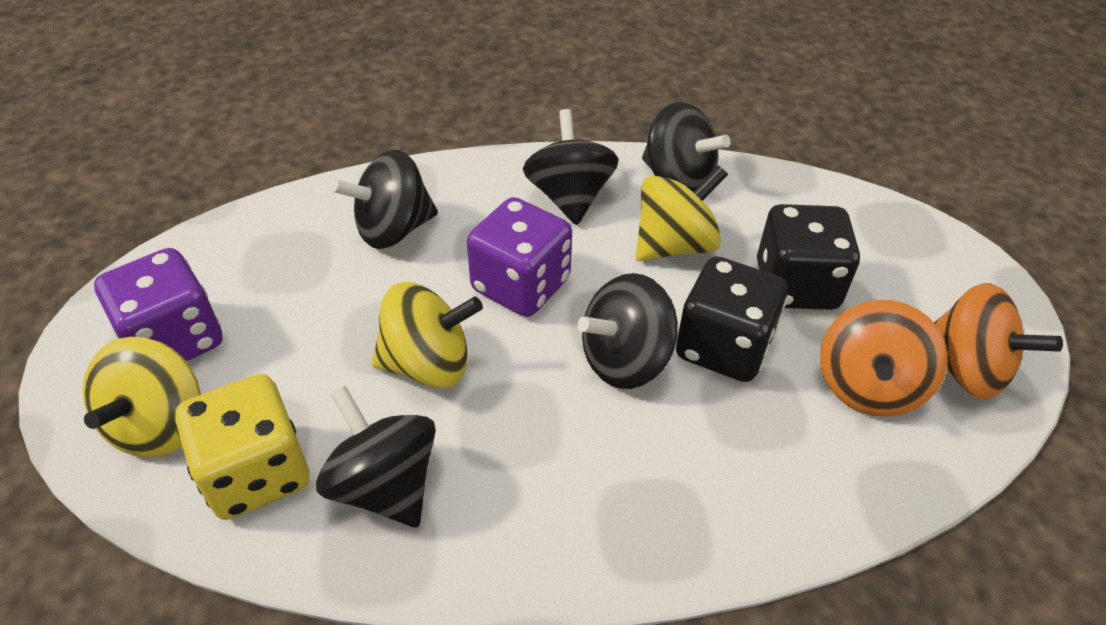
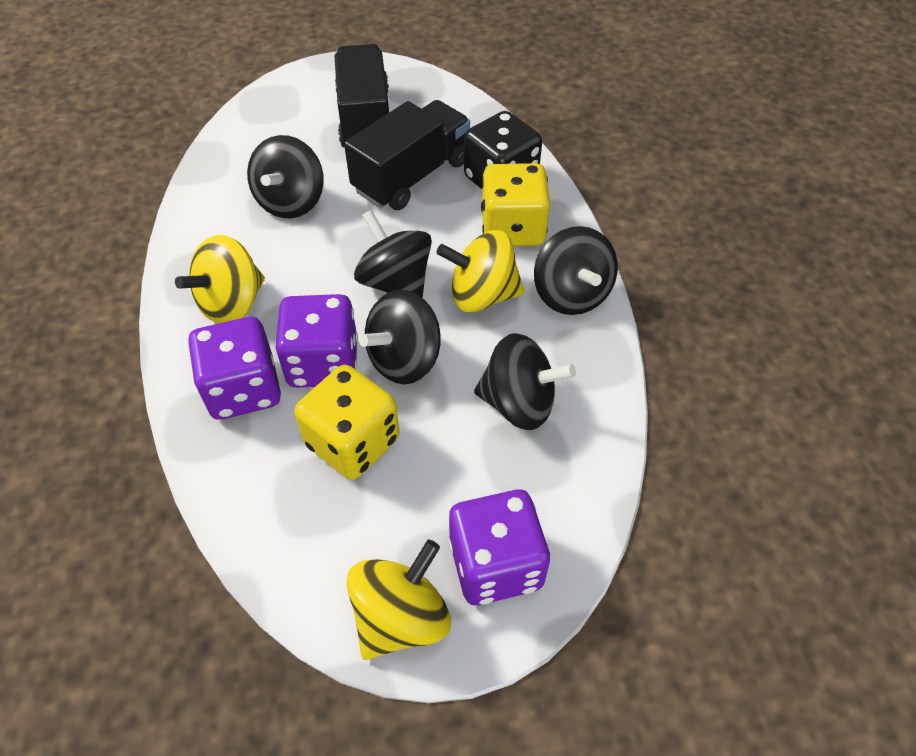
black dice: 2 -> 1
black truck: 0 -> 2
orange spinning top: 2 -> 0
purple dice: 2 -> 3
yellow dice: 1 -> 2

